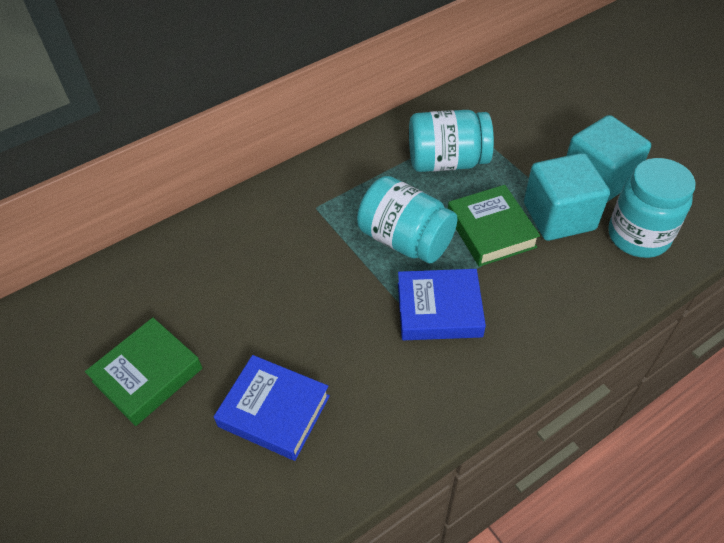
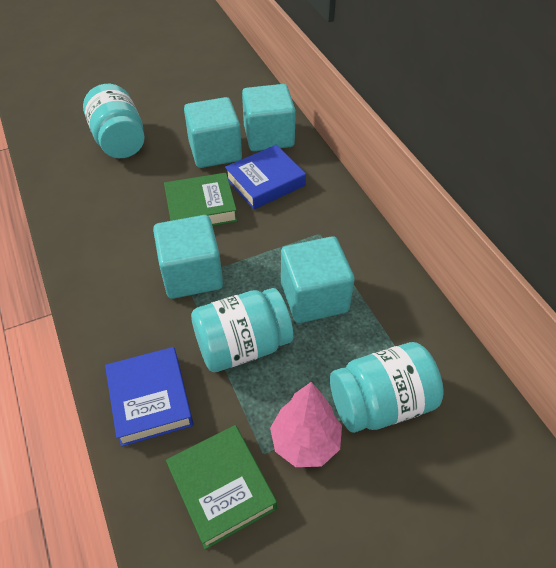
pink tree: 0 -> 1
turquoise cube: 2 -> 4

